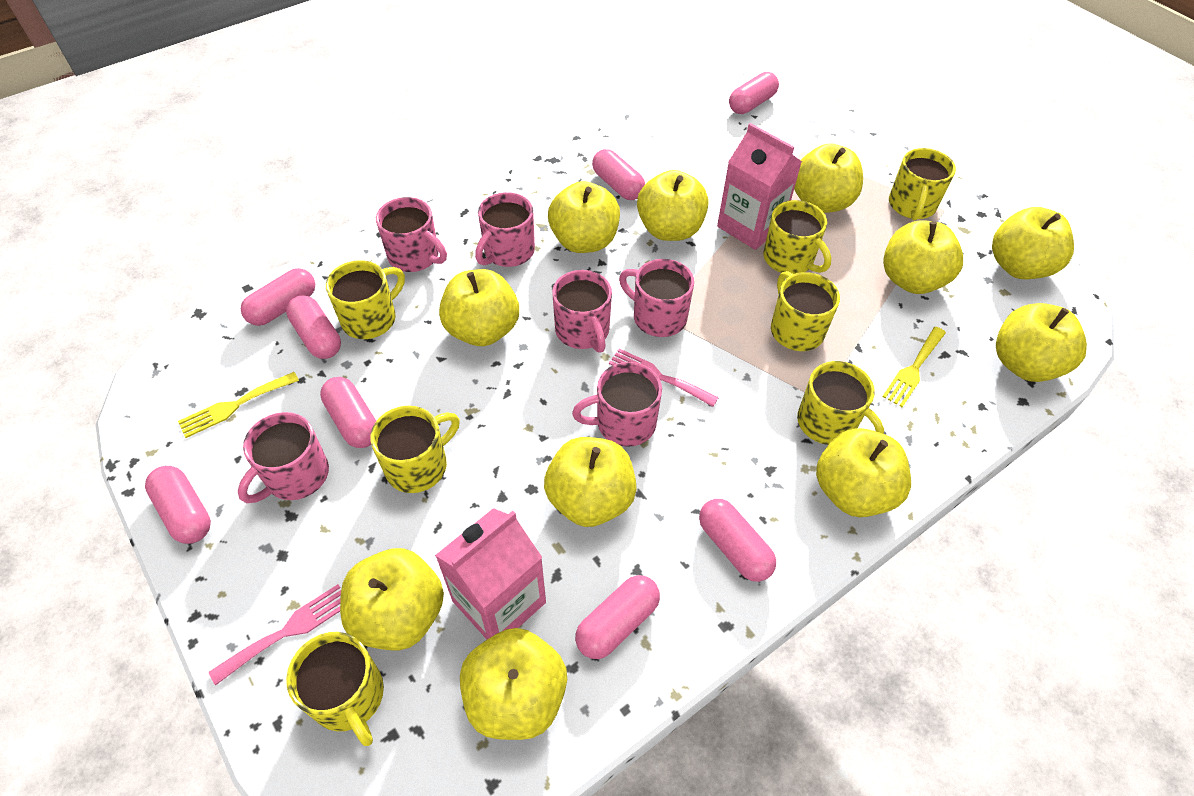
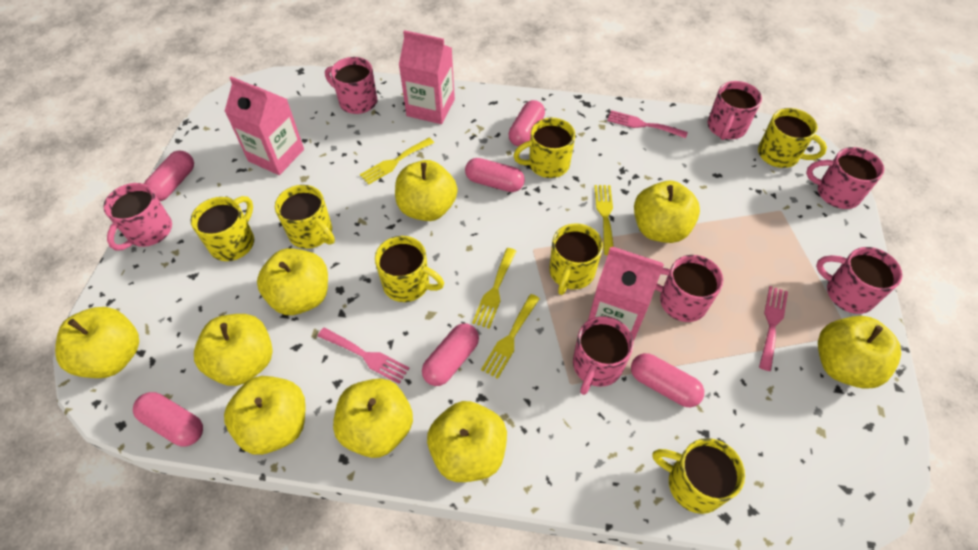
pink capsule: 8 -> 6
pink carton: 2 -> 3
pink fork: 2 -> 3
pink mug: 6 -> 7
yellow apple: 11 -> 9
yellow fork: 2 -> 4

